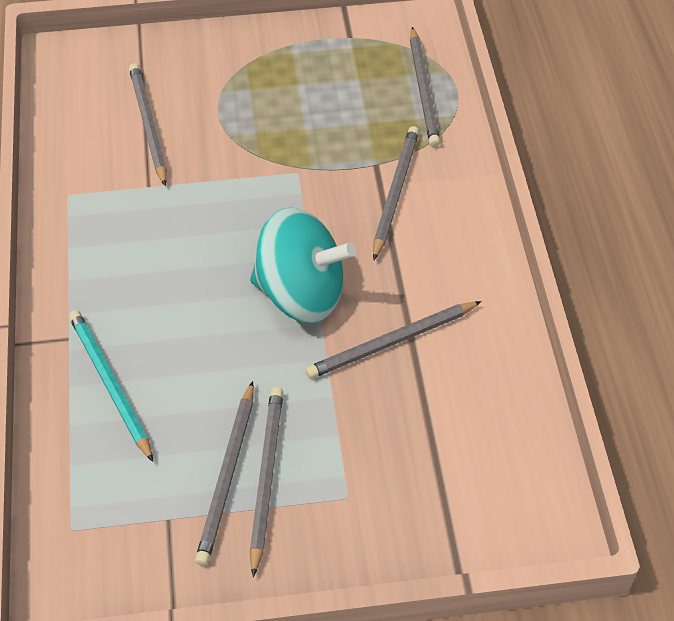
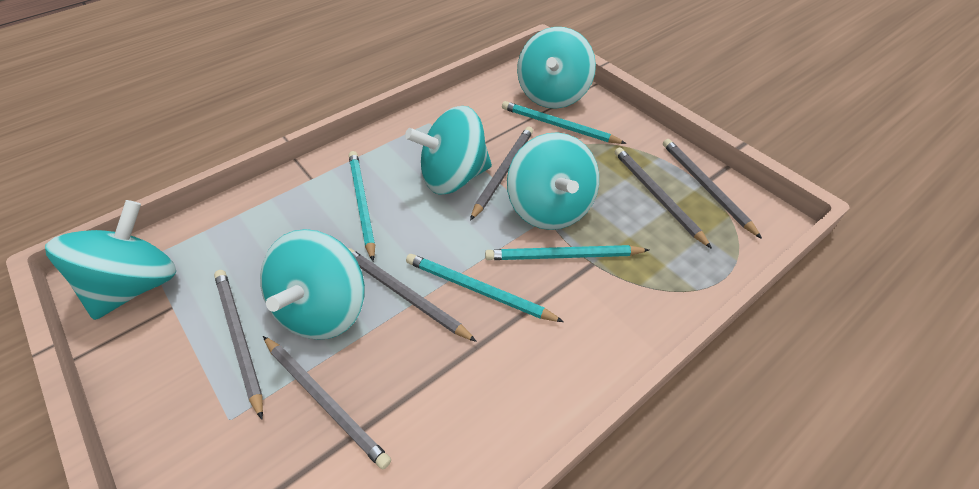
turquoise pencil: 1 -> 4
turquoise spinning top: 1 -> 5

